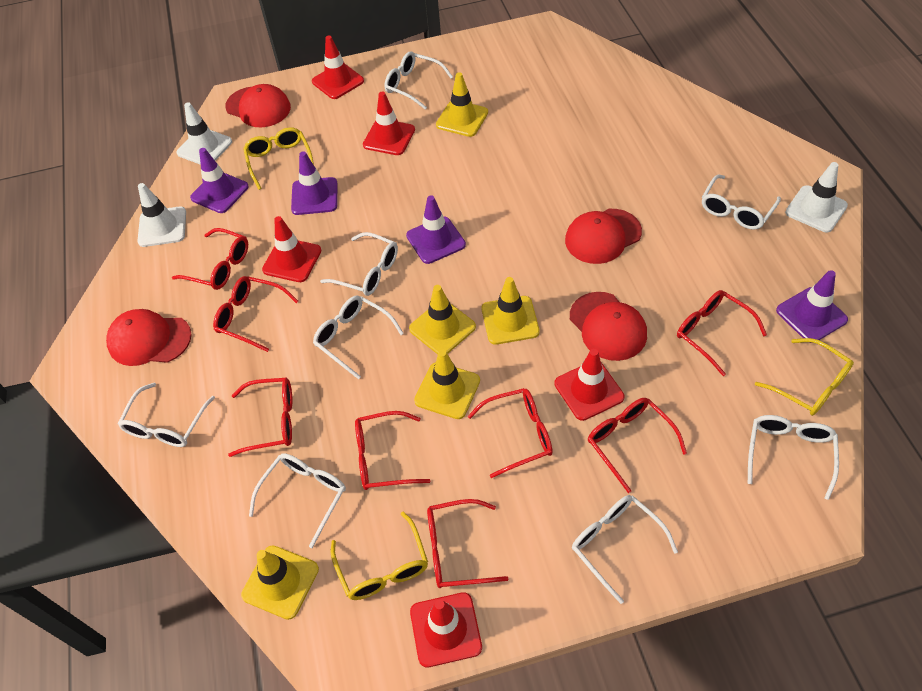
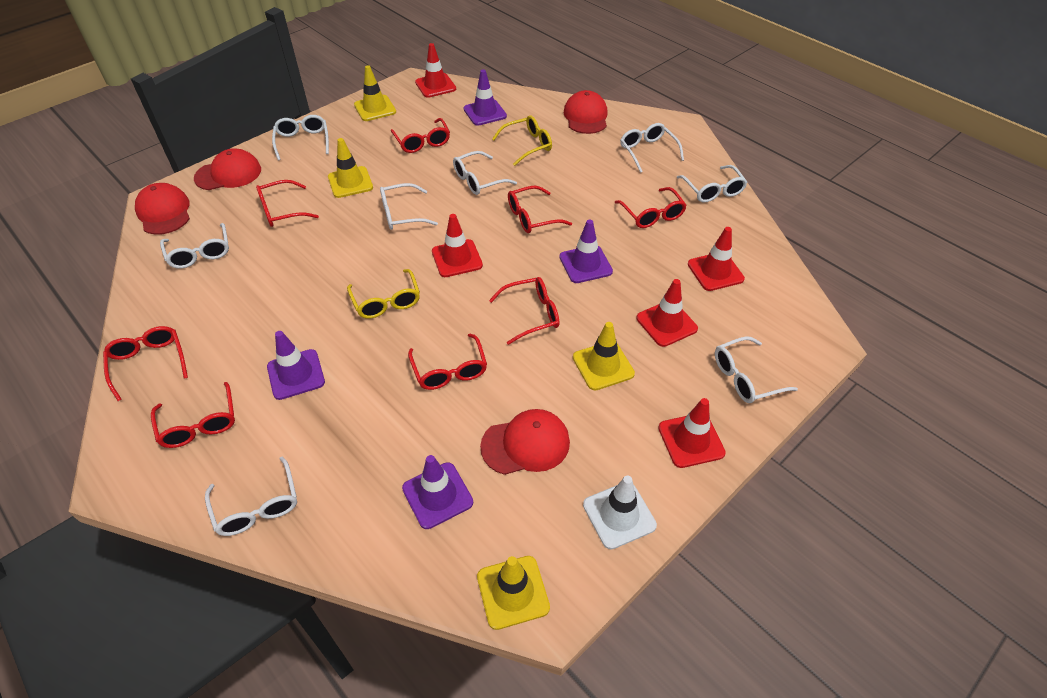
white traffic cone: 3 -> 1
yellow glasses: 3 -> 2
yellow traffic cone: 5 -> 4

